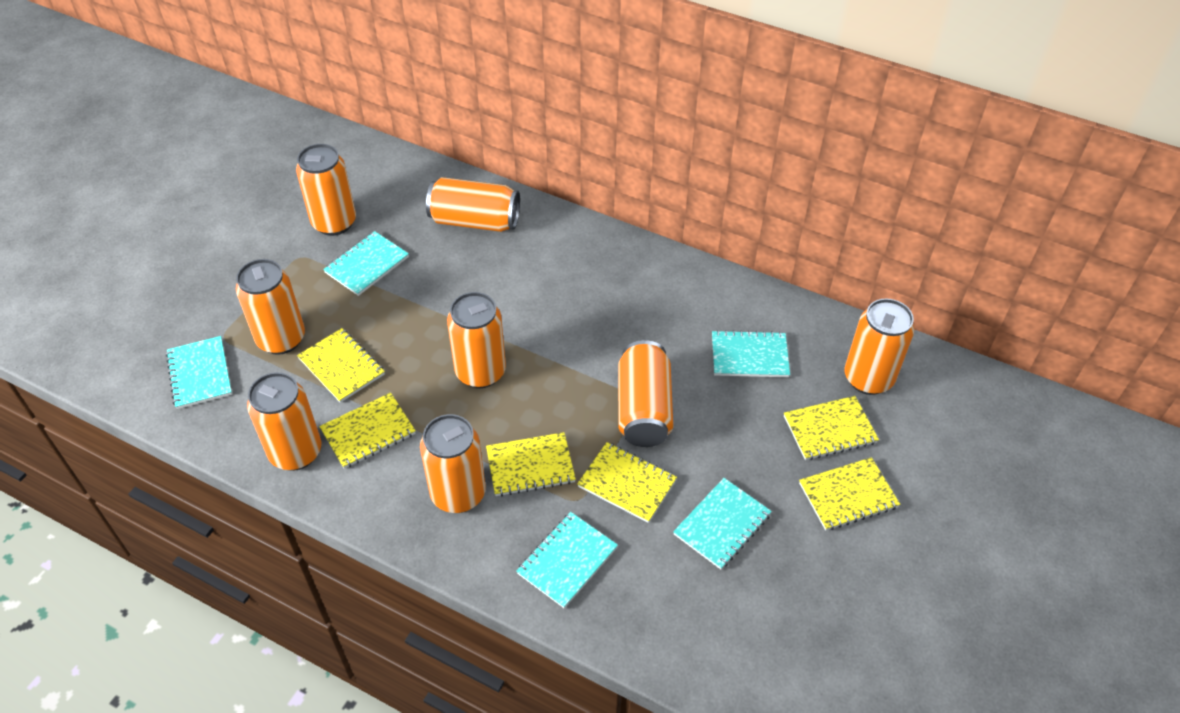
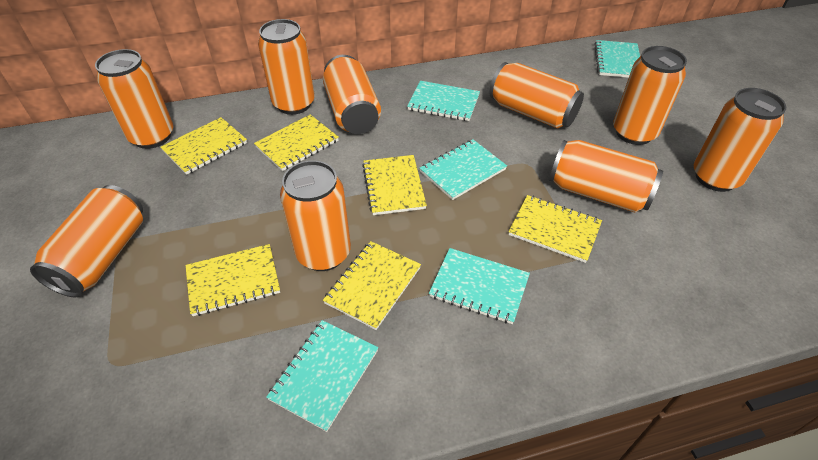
orange can: 8 -> 9

